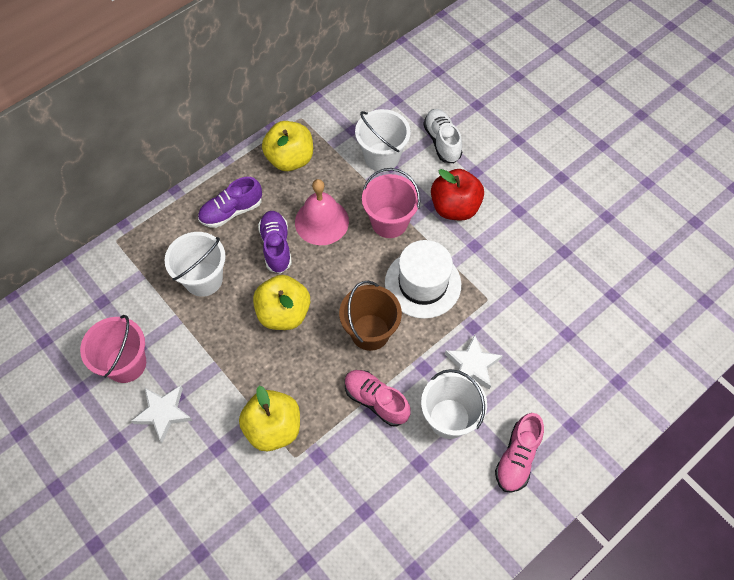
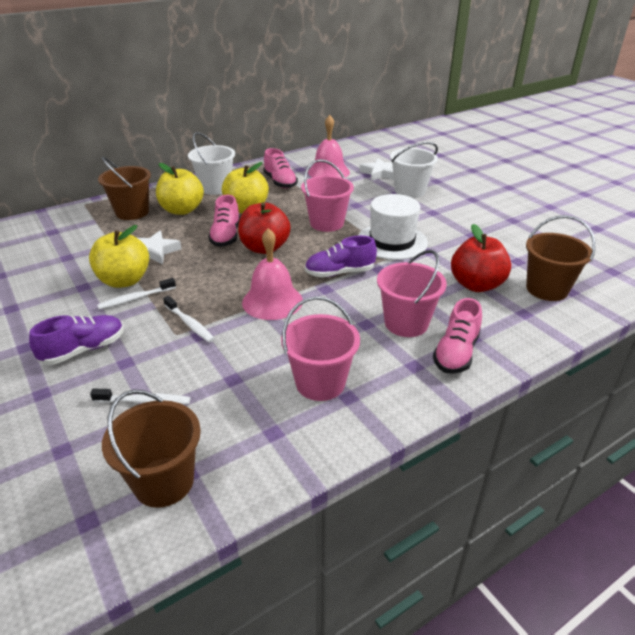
brown bucket: 1 -> 3
pink bell: 1 -> 2
pink bucket: 2 -> 3
pink shoe: 2 -> 3
red apple: 1 -> 2
white bucket: 3 -> 2
white shoe: 1 -> 0
white toothbrush: 0 -> 3

